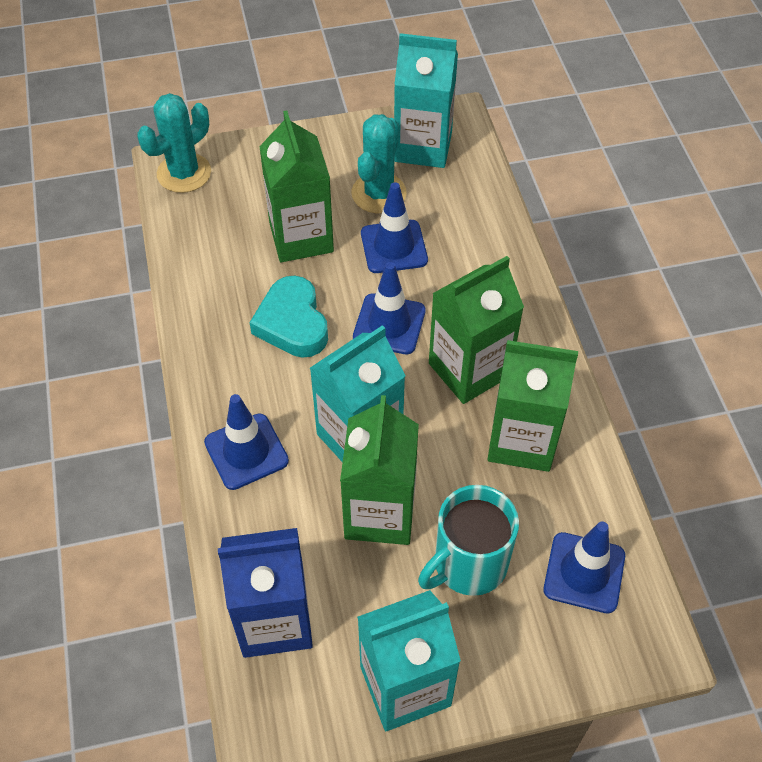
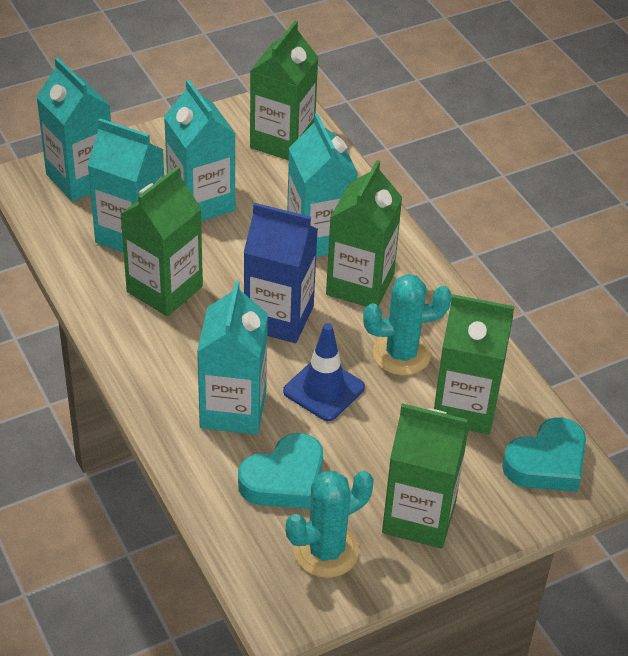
blue traffic cone: 4 -> 1
green carton: 4 -> 5
turquoise carton: 3 -> 5
turquoise heart: 1 -> 2
turquoise mug: 1 -> 0

